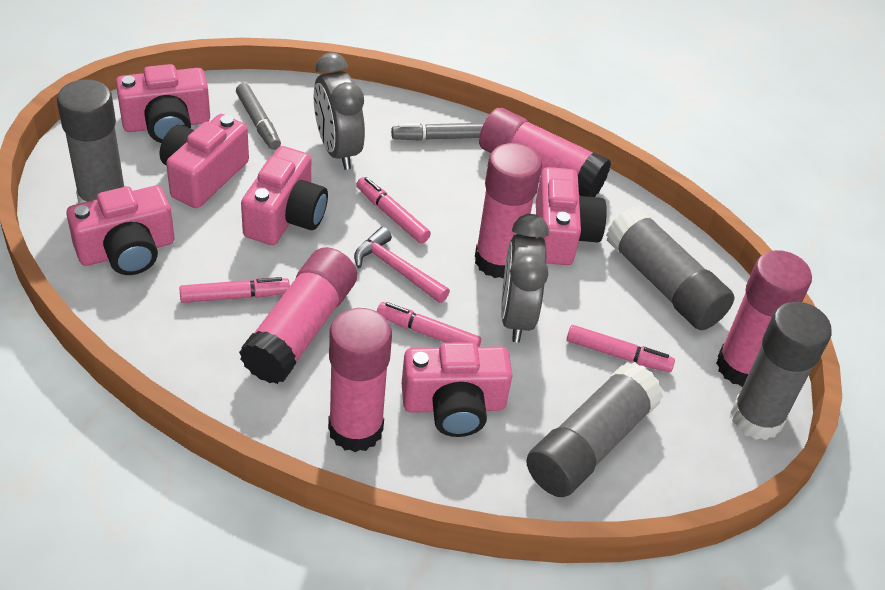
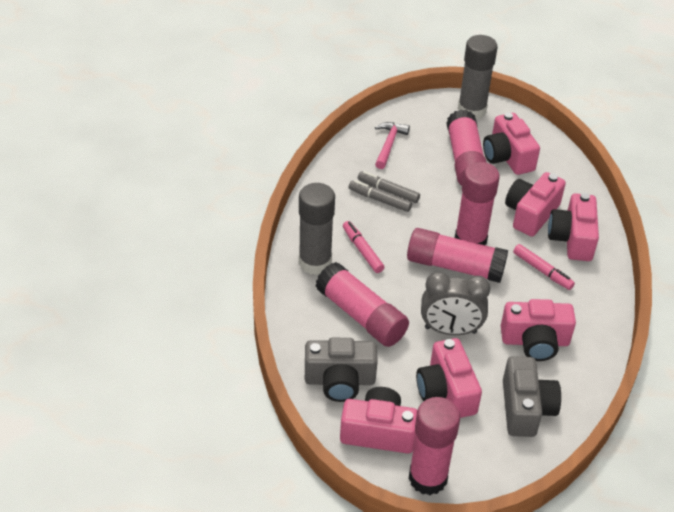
grey camera: 0 -> 2
grey clock: 2 -> 1
grey glue stick: 4 -> 2
pink marker: 4 -> 2

